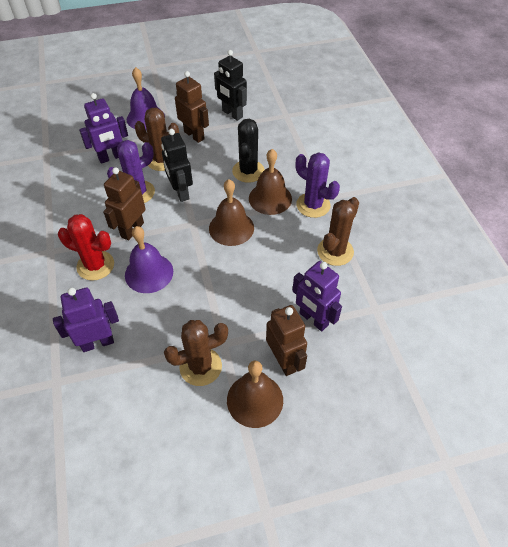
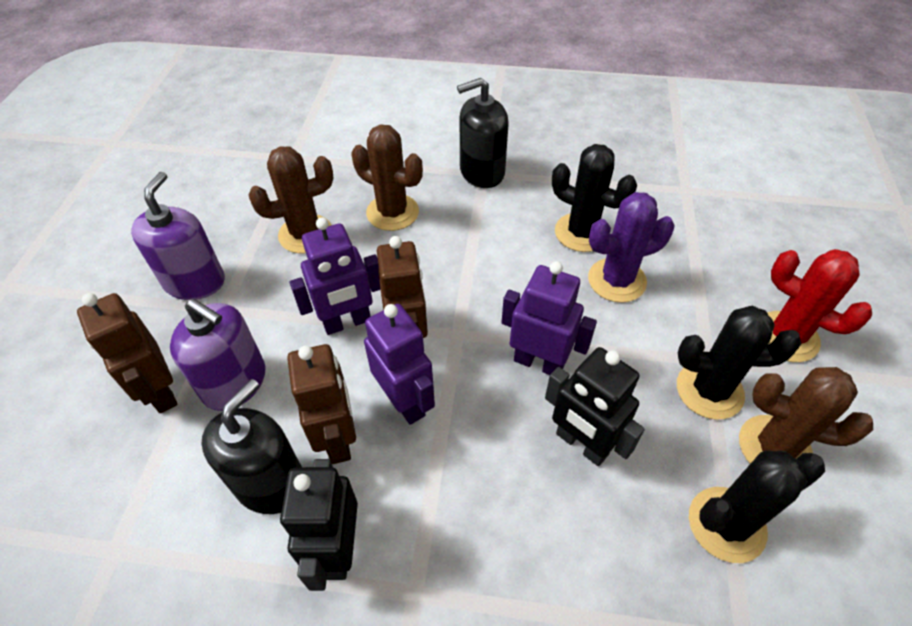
black cactus: 1 -> 3
black soap dispenser: 0 -> 2
brown bell: 3 -> 0
purple bell: 2 -> 0
purple cactus: 2 -> 1
purple soap dispenser: 0 -> 2

